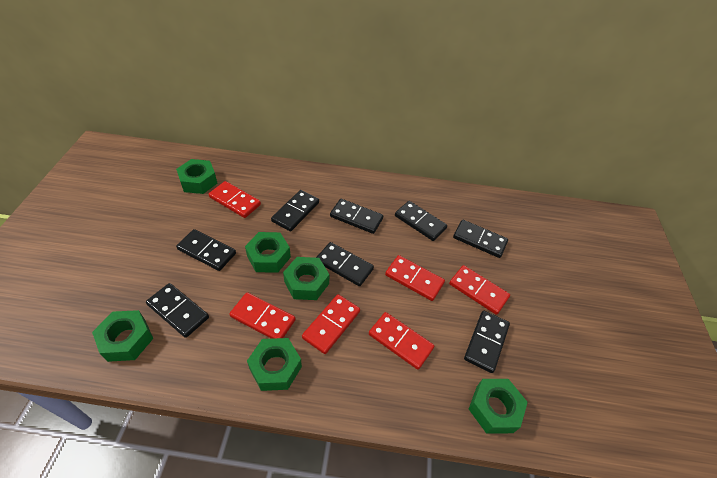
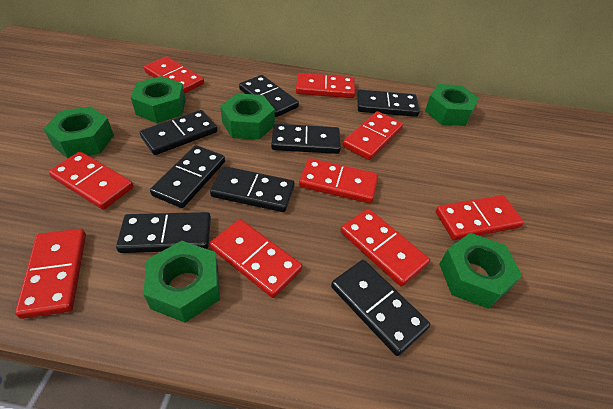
red domino: 6 -> 9

